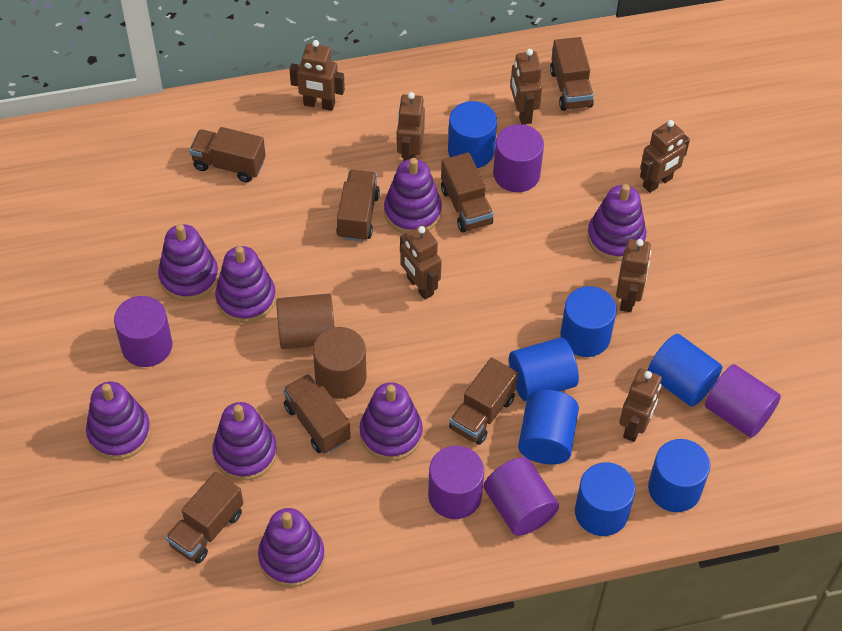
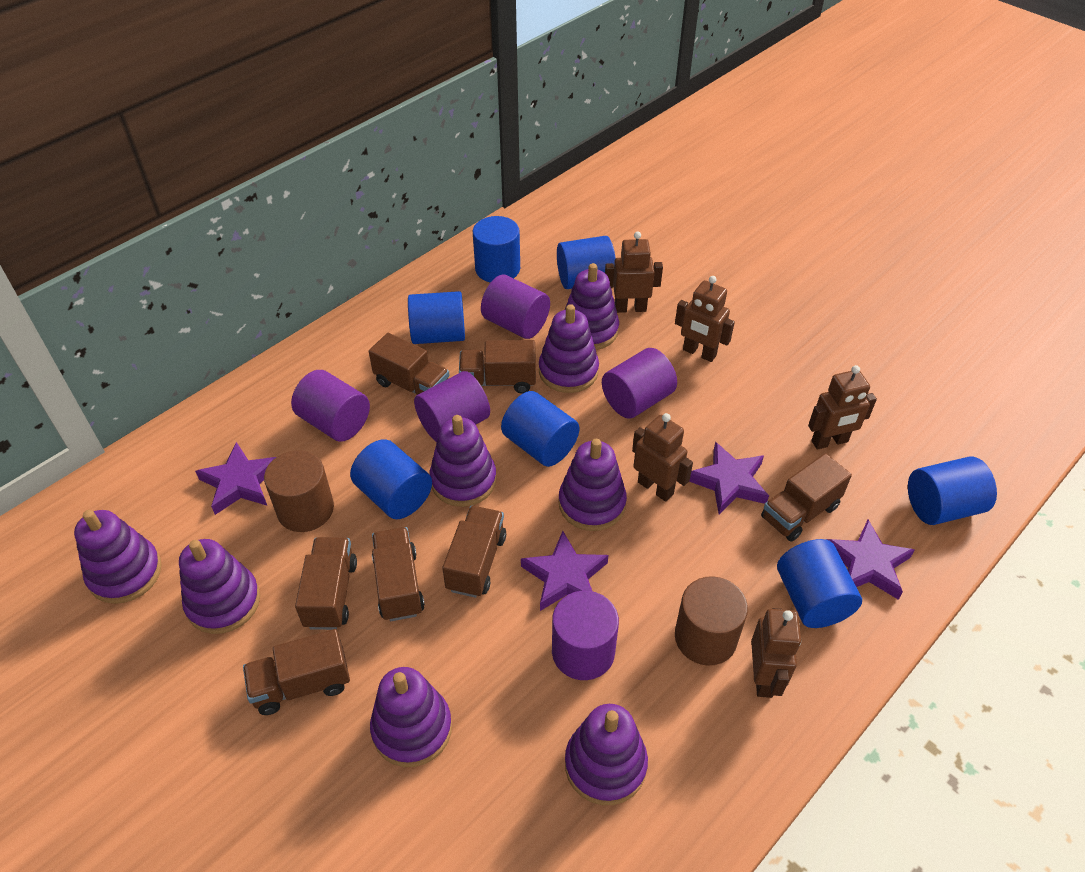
brown robot: 7 -> 5
purple star: 0 -> 4

